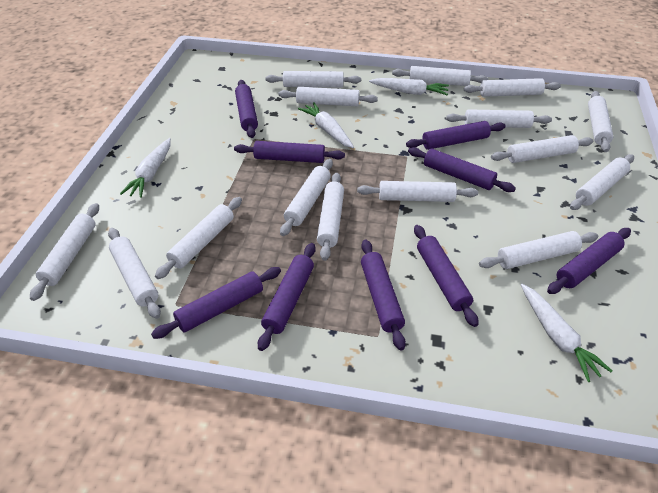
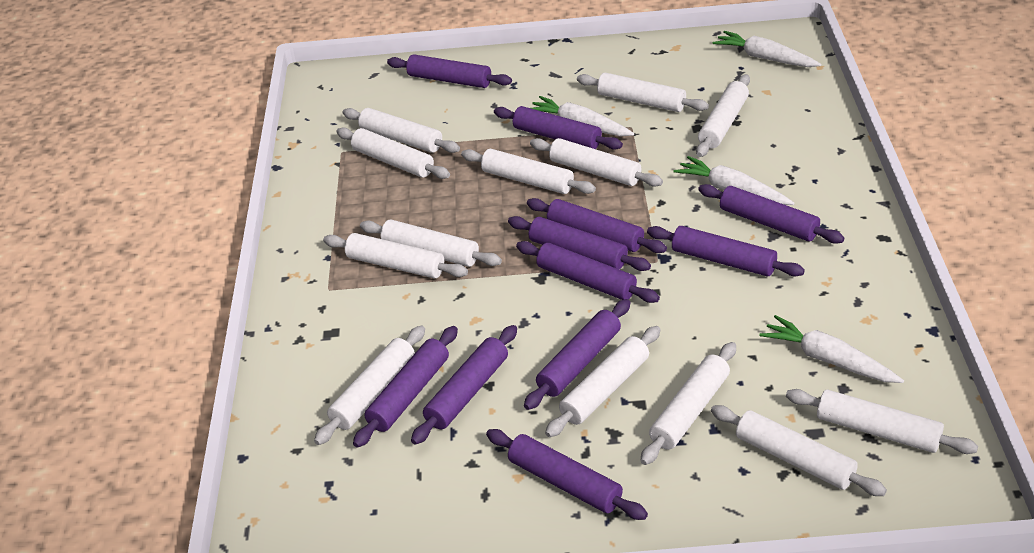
purple rolling pin: 9 -> 11
white rolling pin: 15 -> 13

